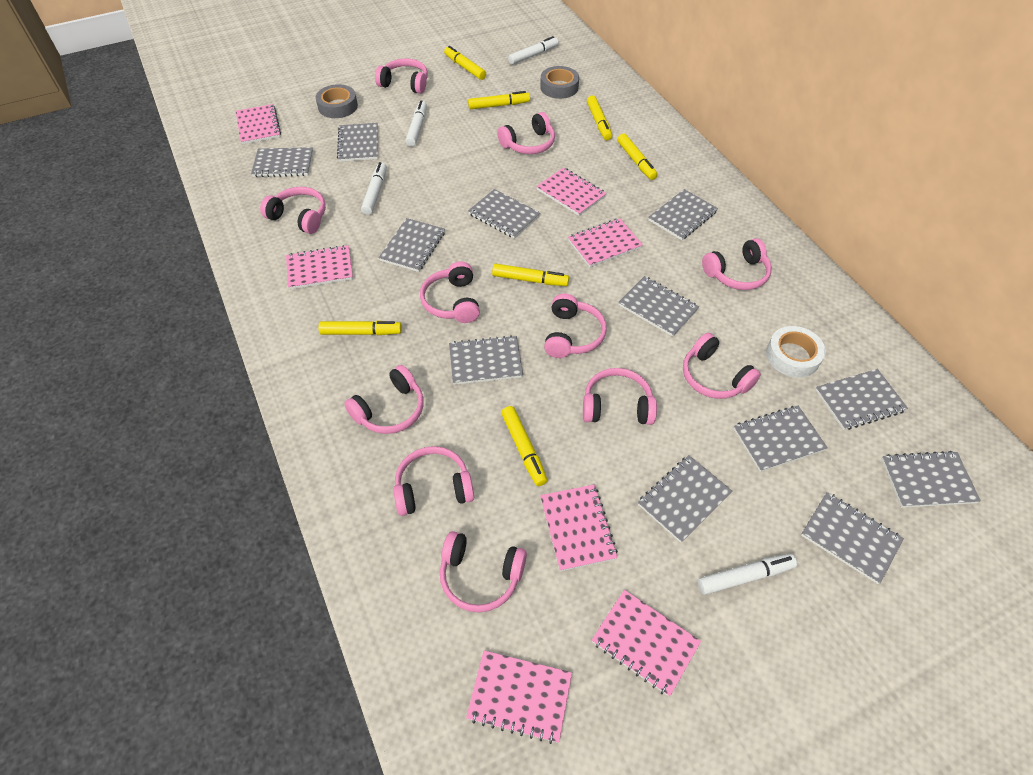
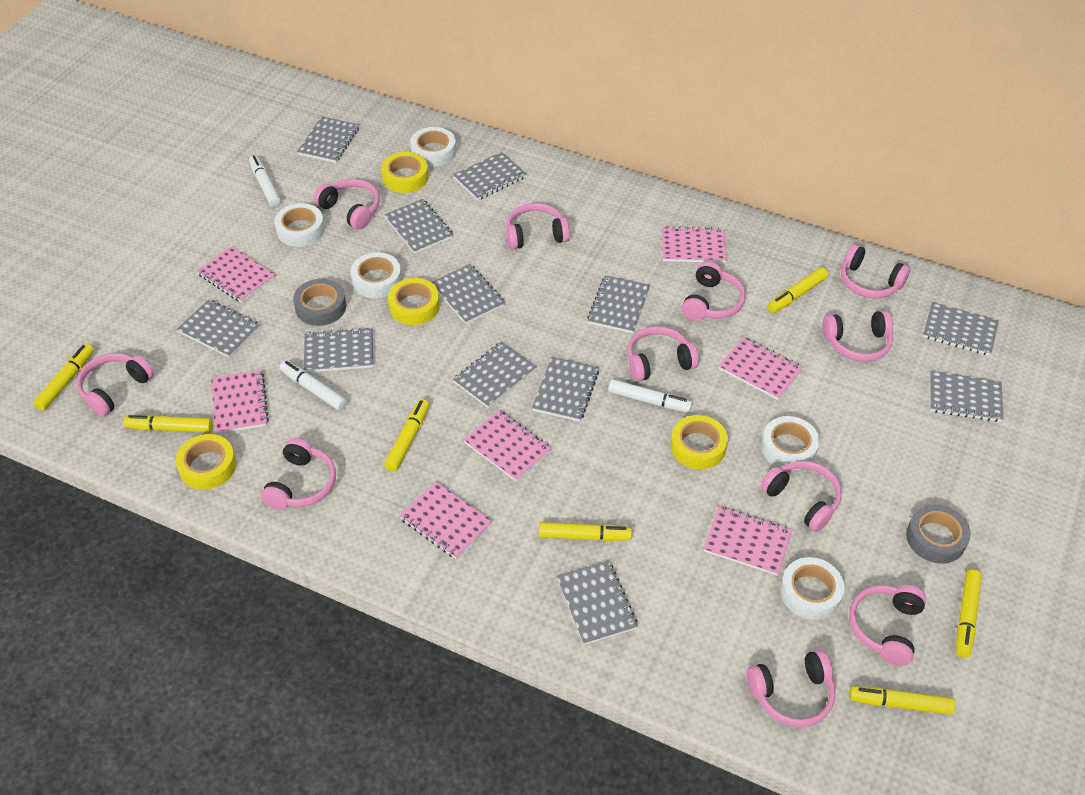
white marker: 4 -> 3
white tape: 1 -> 5
yellow tape: 0 -> 4

